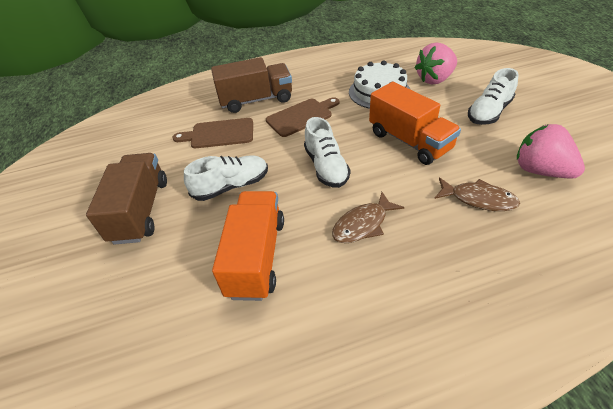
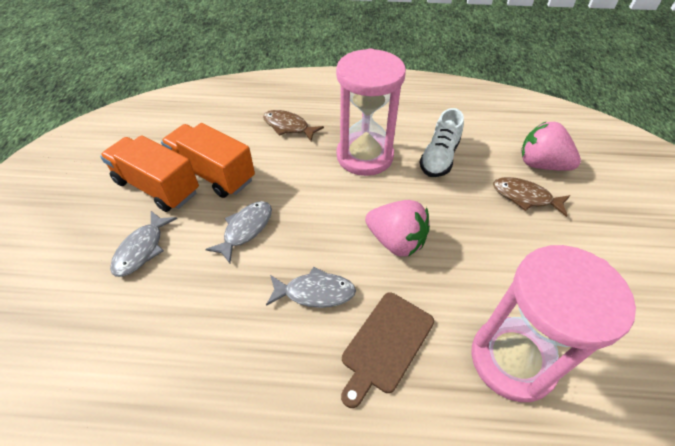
brown cutting board: 2 -> 1
brown truck: 2 -> 0
grey fish: 0 -> 3
pink hourglass: 0 -> 2
white cake: 1 -> 0
white shoe: 3 -> 1

